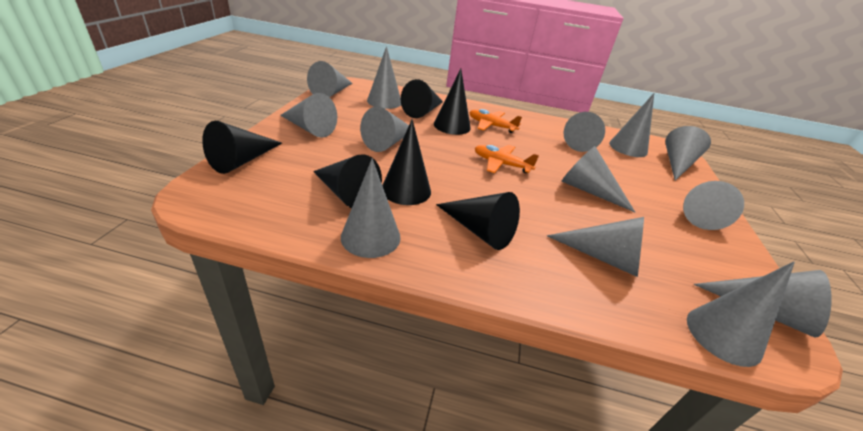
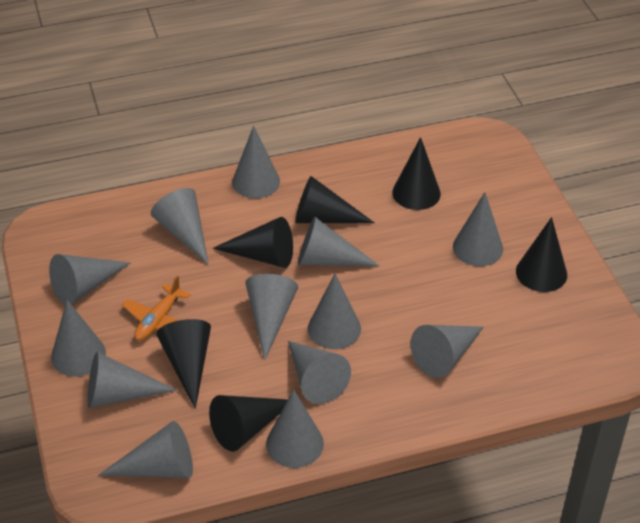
orange plane: 2 -> 1

